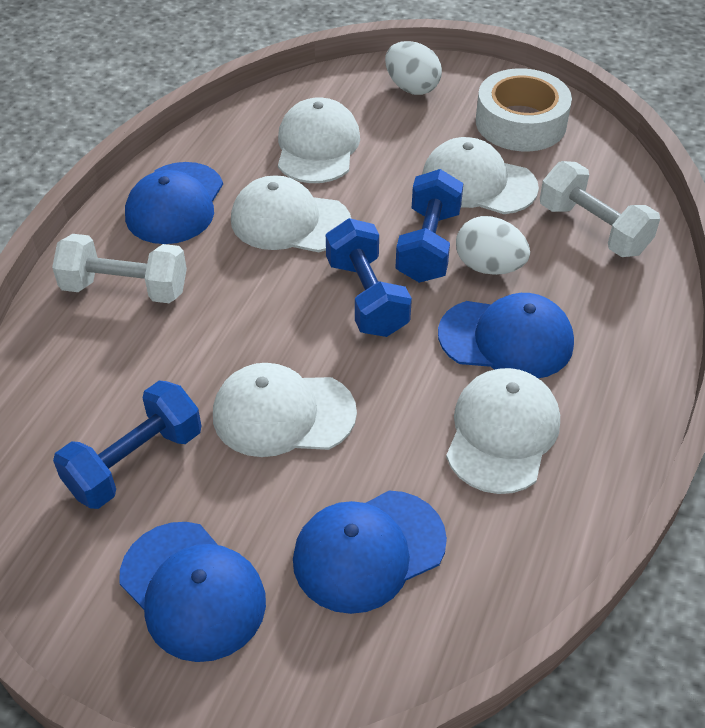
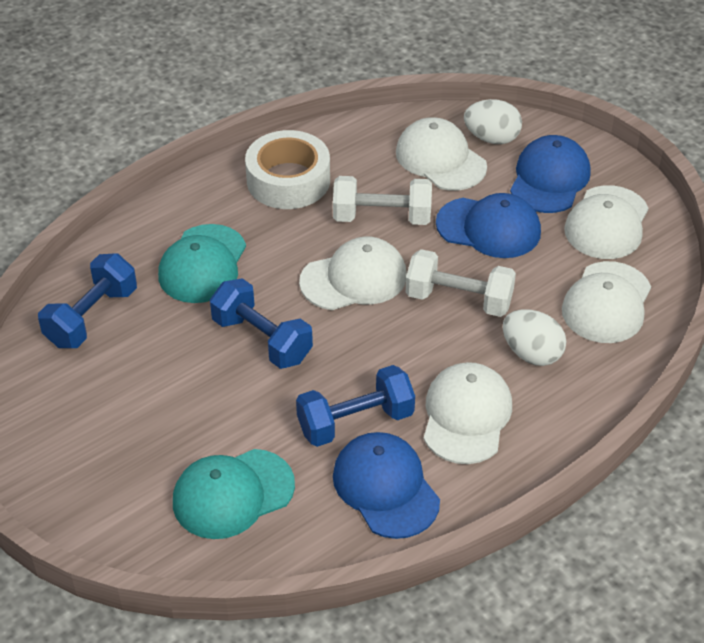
blue cap: 4 -> 3
turquoise cap: 0 -> 2

